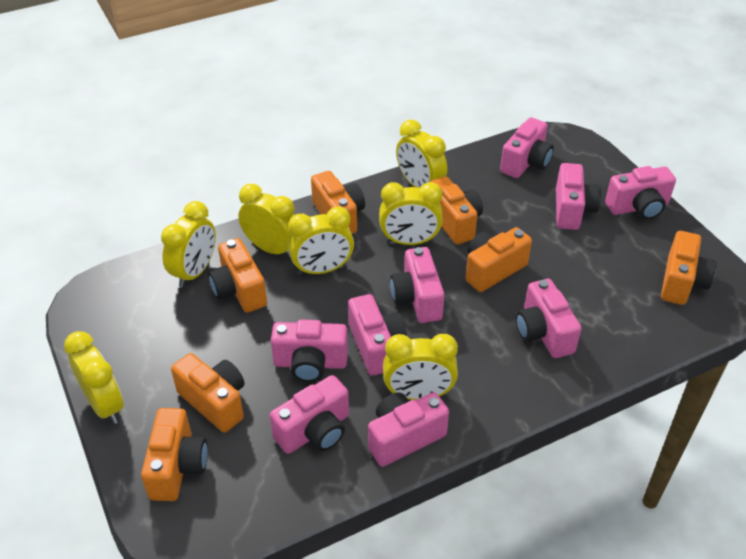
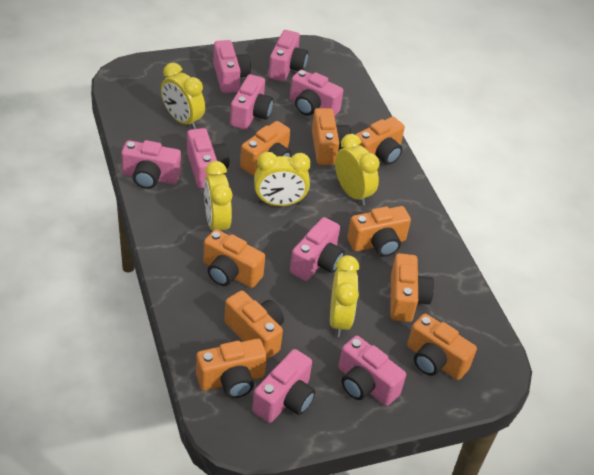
orange camera: 7 -> 9
yellow clock: 7 -> 5

